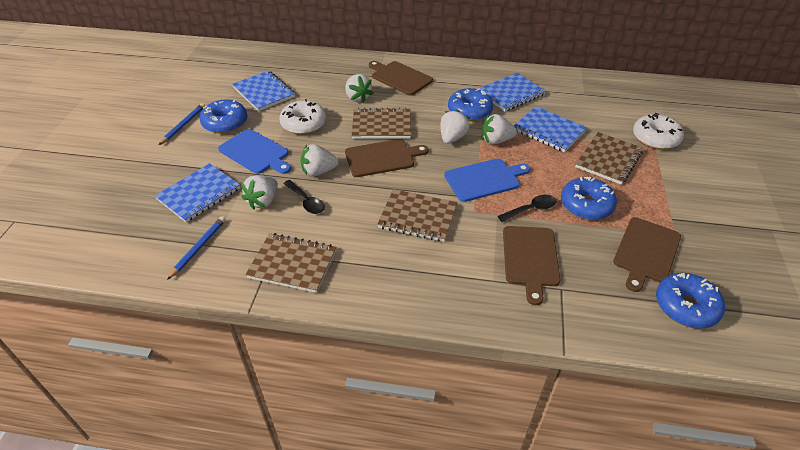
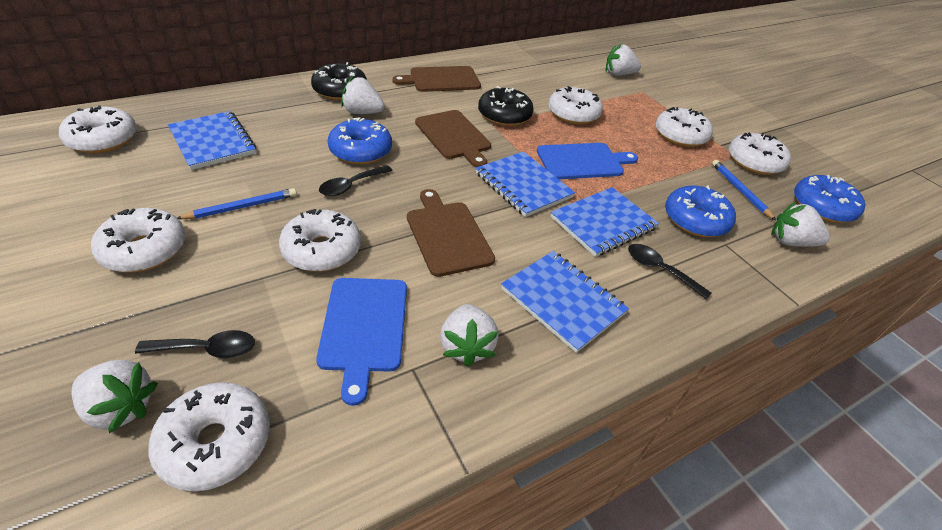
black donut: 0 -> 2
black spoon: 2 -> 3
blue donut: 4 -> 3
brown cutting board: 4 -> 3
brown notebook: 4 -> 0
white donut: 2 -> 7

